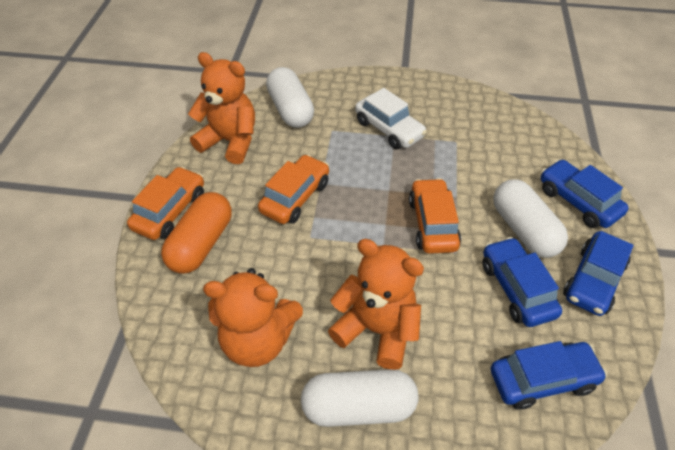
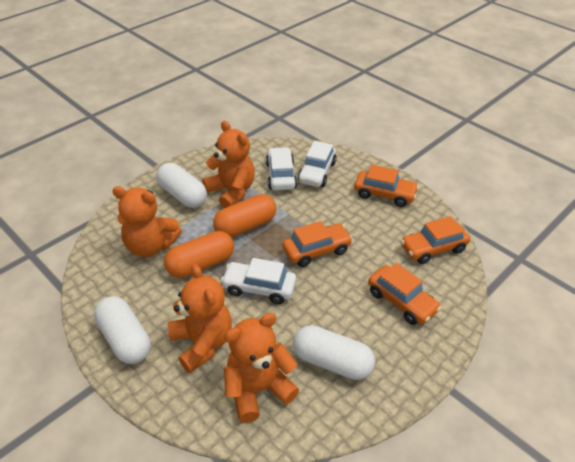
blue car: 4 -> 0
orange capsule: 1 -> 2
orange car: 3 -> 4
orange teddy bear: 3 -> 4
white car: 1 -> 3

